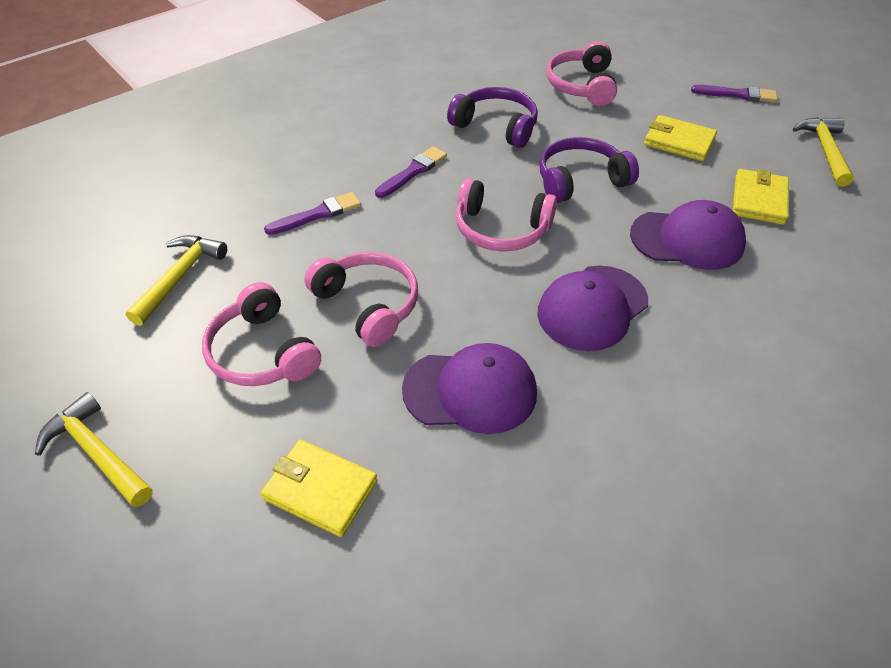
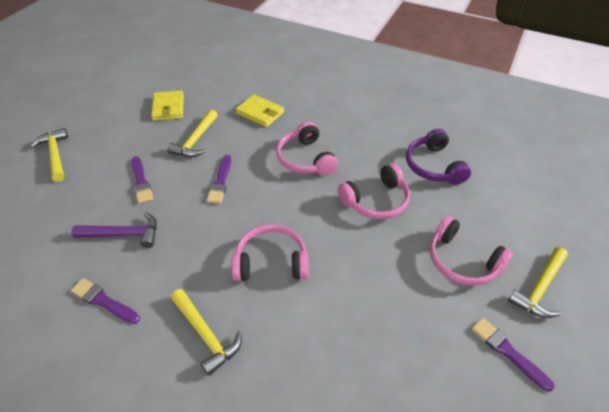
purple brush: 3 -> 4
purple cap: 3 -> 0
purple hammer: 0 -> 1
purple headphones: 2 -> 1
yellow hammer: 3 -> 4
yellow wallet: 3 -> 2

